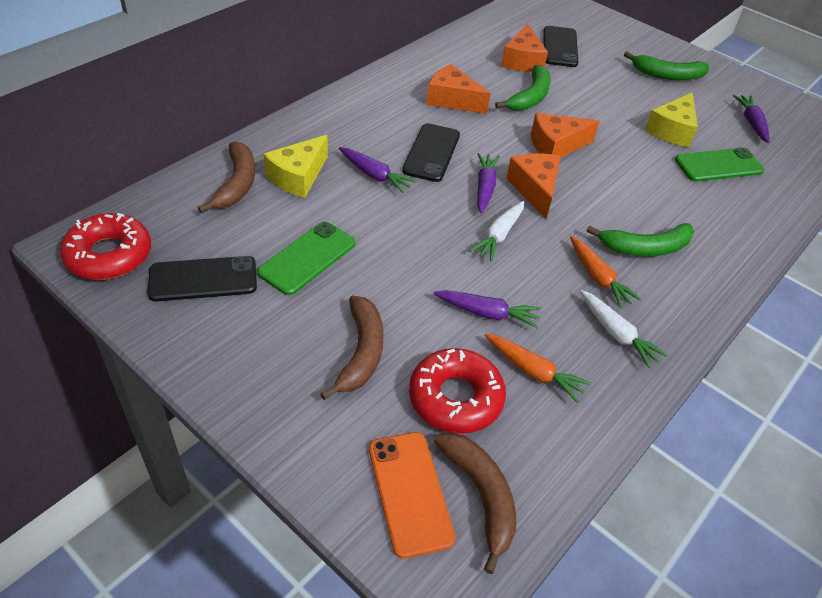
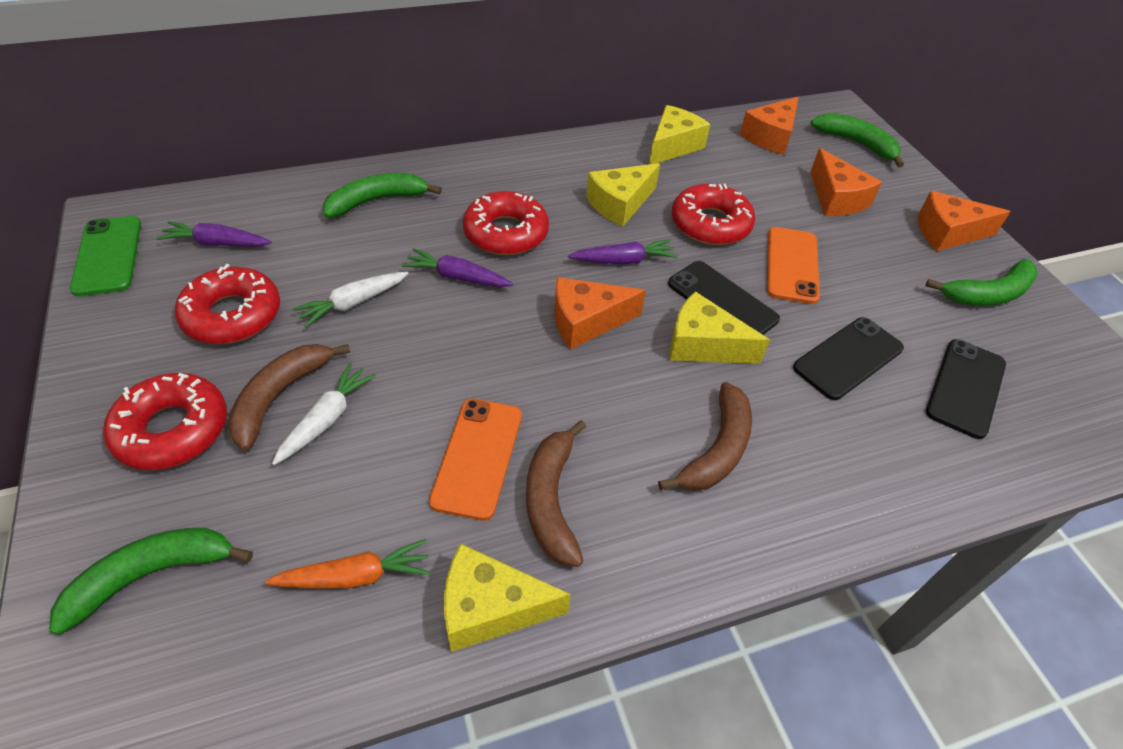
green banana: 3 -> 4
green phone: 2 -> 1
orange carrot: 2 -> 1
orange phone: 1 -> 2
purple carrot: 4 -> 3
red donut: 2 -> 4
yellow cheese: 2 -> 4

